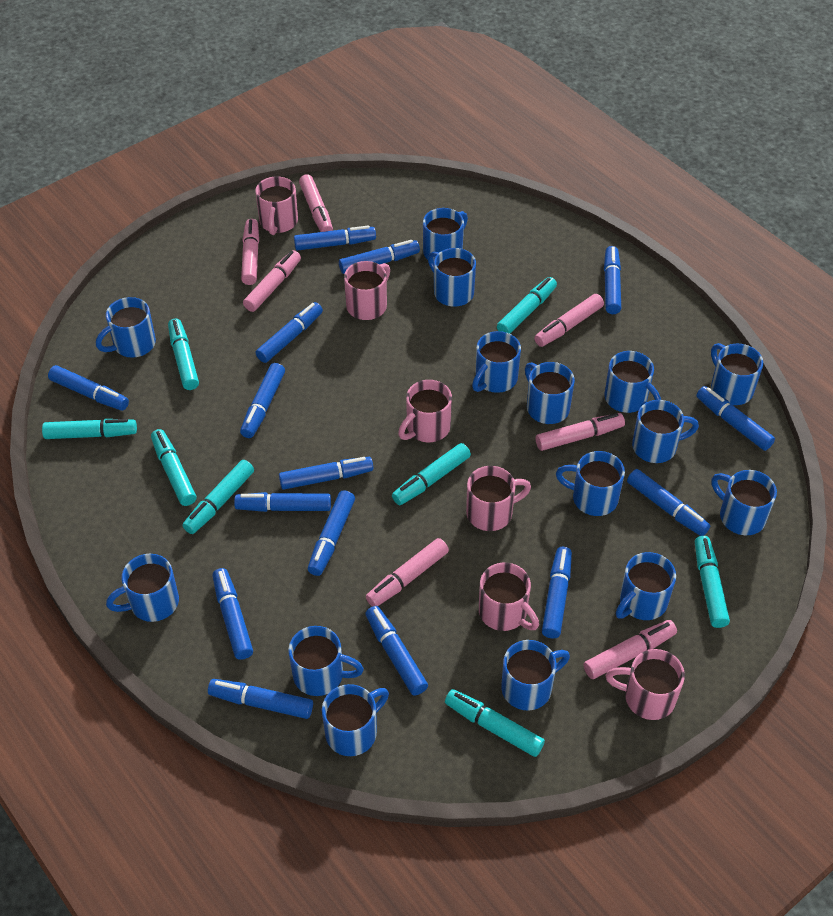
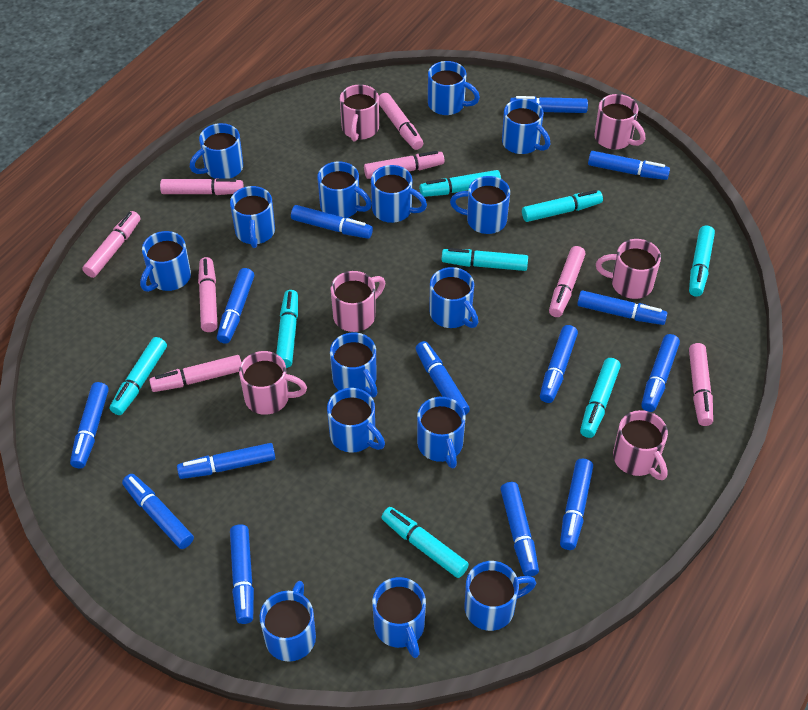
blue marker: 15 -> 14
pink marker: 7 -> 8

